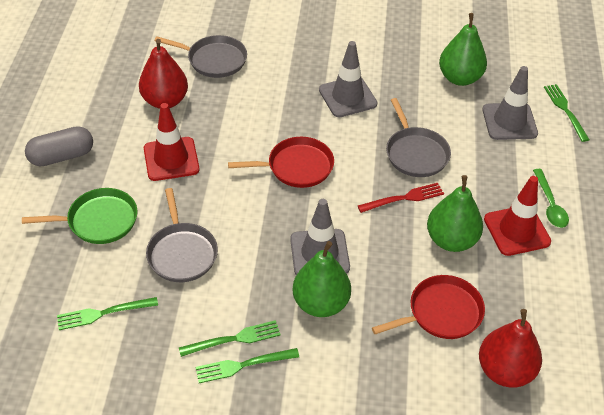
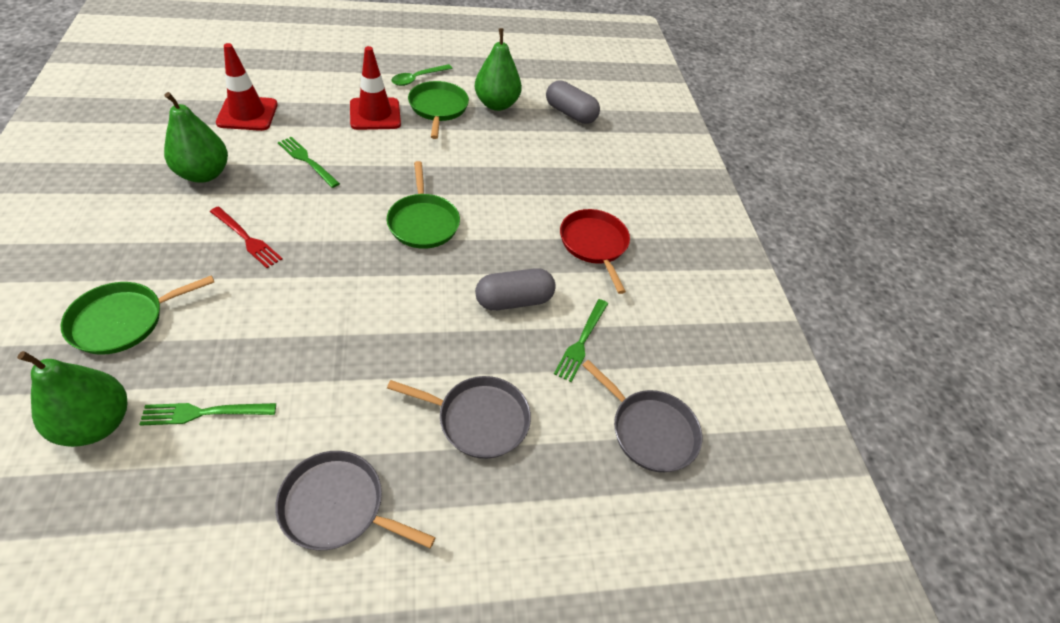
green fork: 4 -> 3
green pan: 1 -> 3
grey capsule: 1 -> 2
grey traffic cone: 3 -> 0
red pan: 2 -> 1
red pear: 2 -> 0

